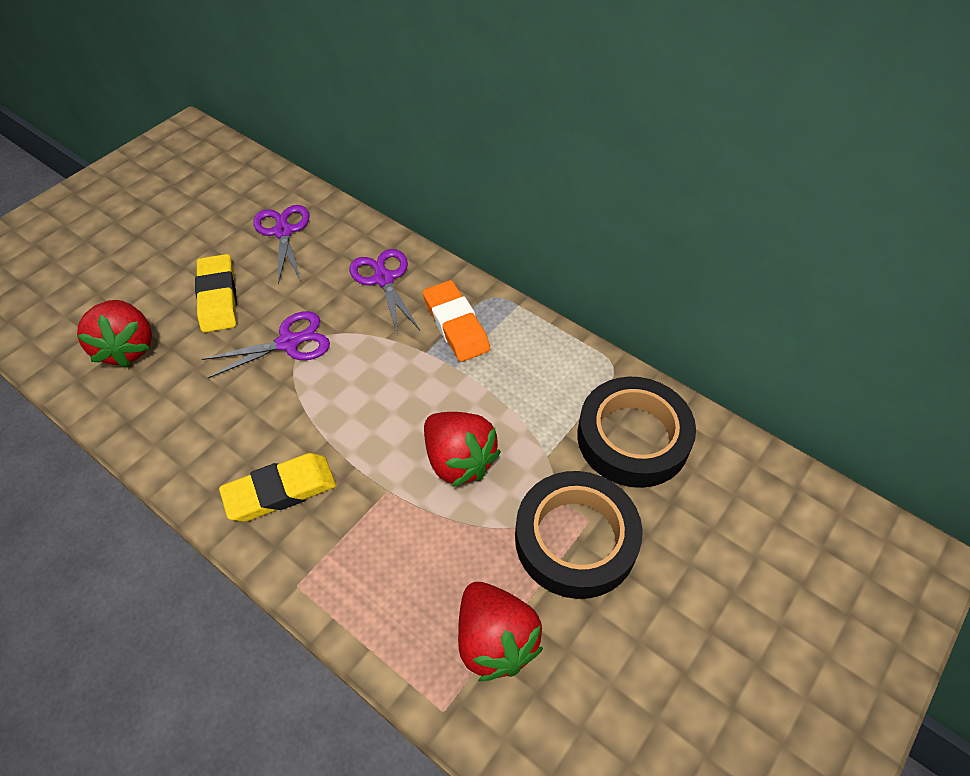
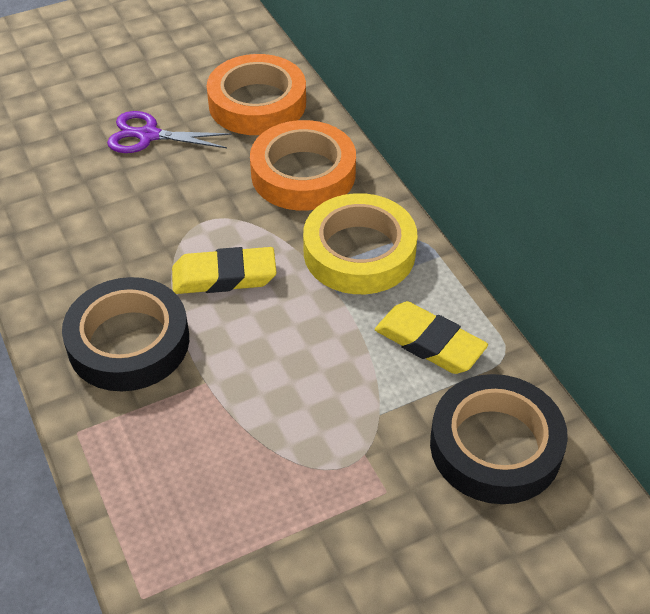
orange eraser: 1 -> 0
orange tape: 0 -> 2
purple scissors: 3 -> 1
red strawberry: 3 -> 0
yellow tape: 0 -> 1

